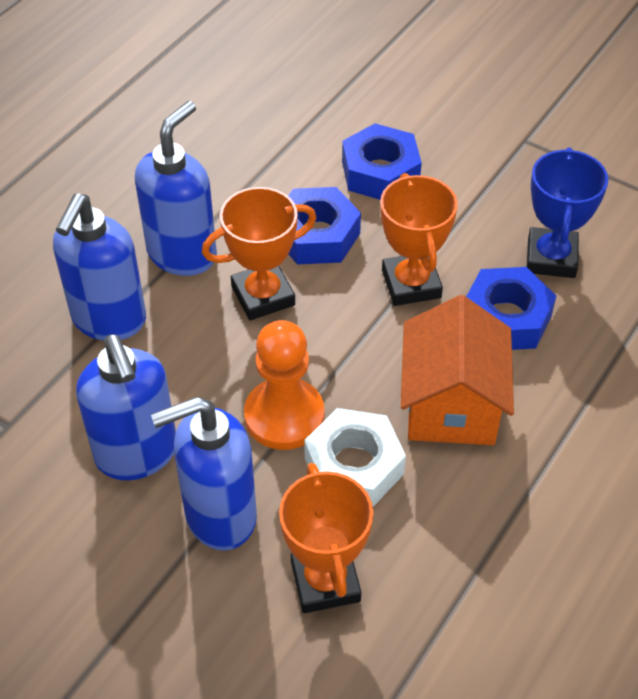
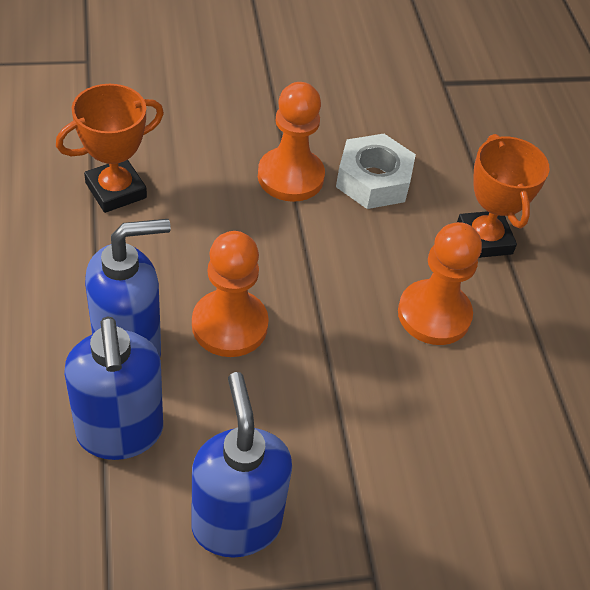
blue nut: 3 -> 0
blue soap dispenser: 4 -> 3
blue trophy: 1 -> 0
orange house: 1 -> 0
orange pawn: 1 -> 3
orange trophy: 3 -> 2

